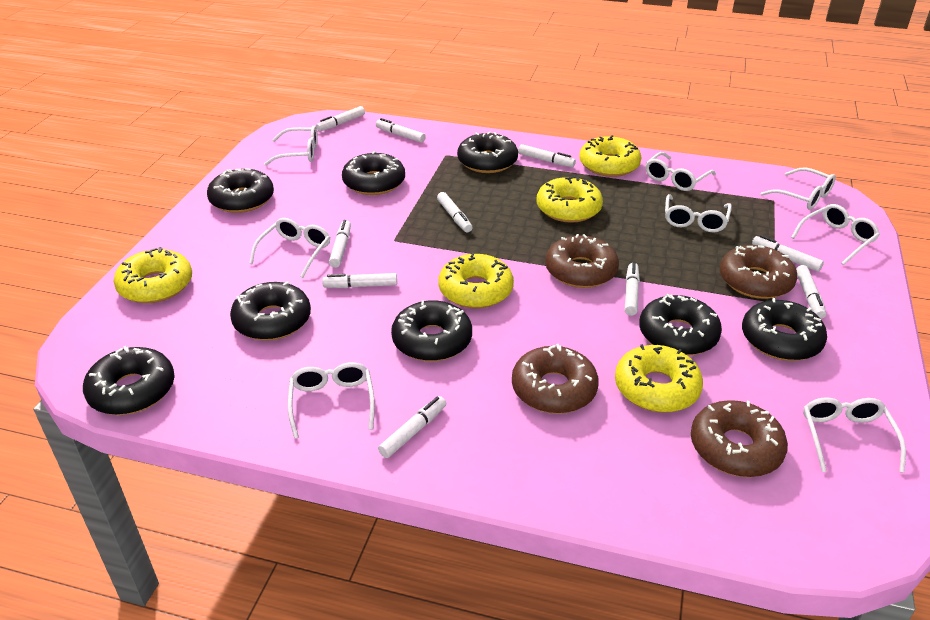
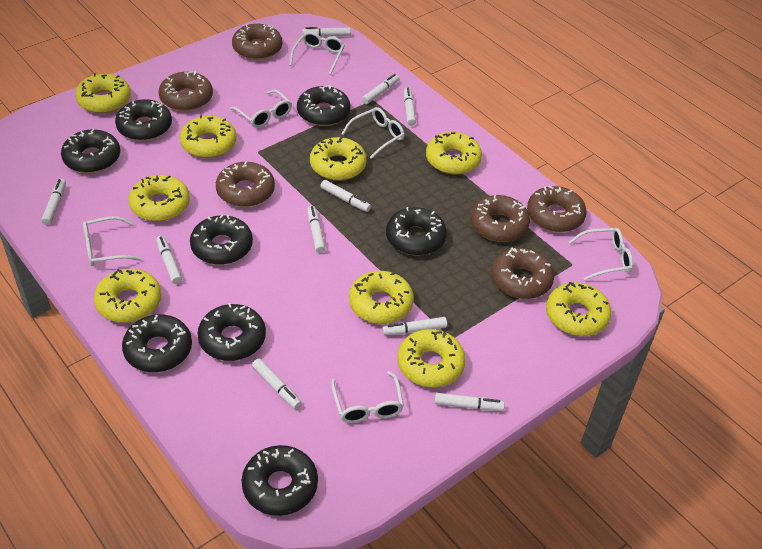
brown donut: 4 -> 6
white glasses: 8 -> 6
yellow donut: 5 -> 9

